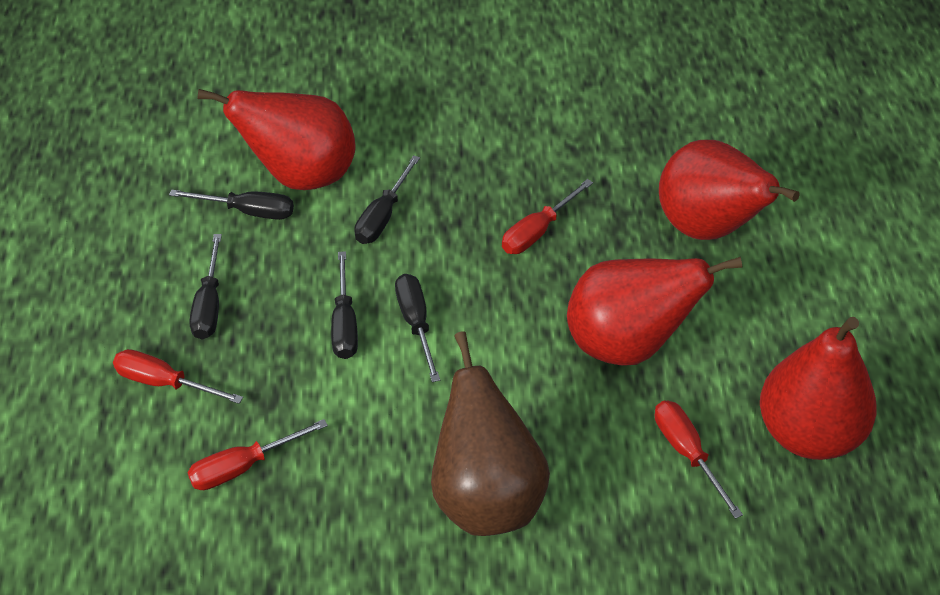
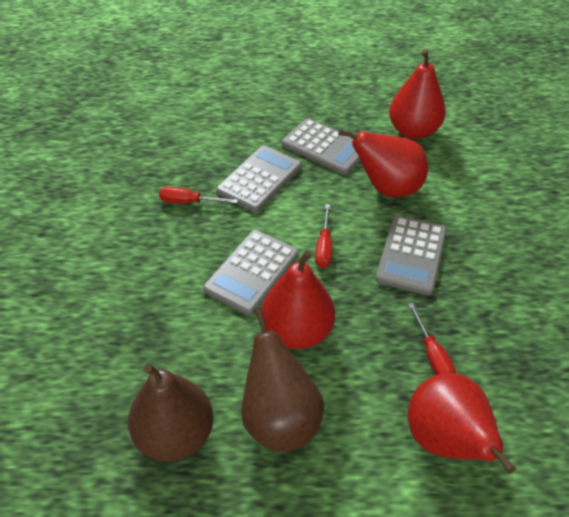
black screwdriver: 5 -> 0
brown pear: 1 -> 2
grey calculator: 0 -> 4
red screwdriver: 4 -> 3

